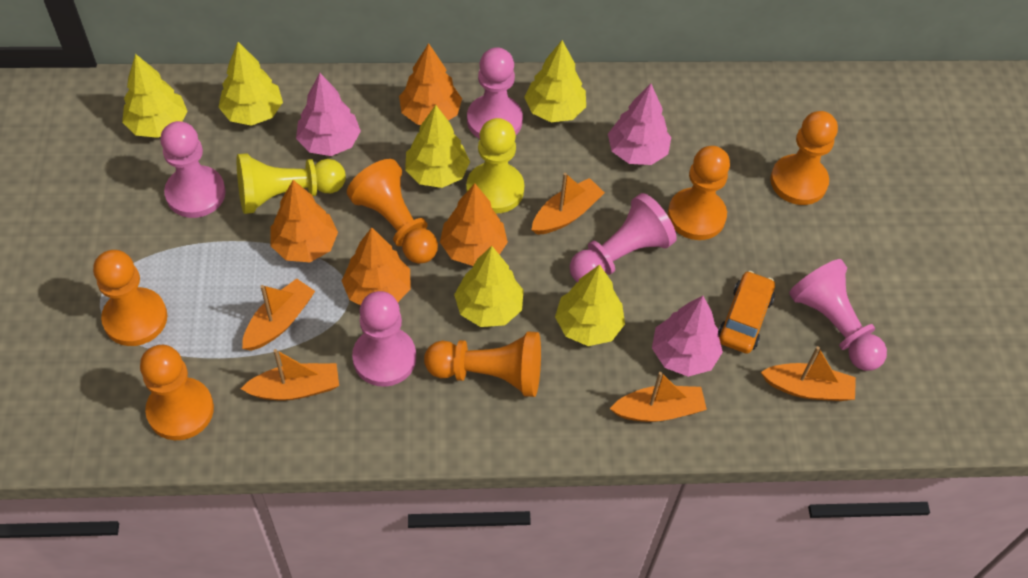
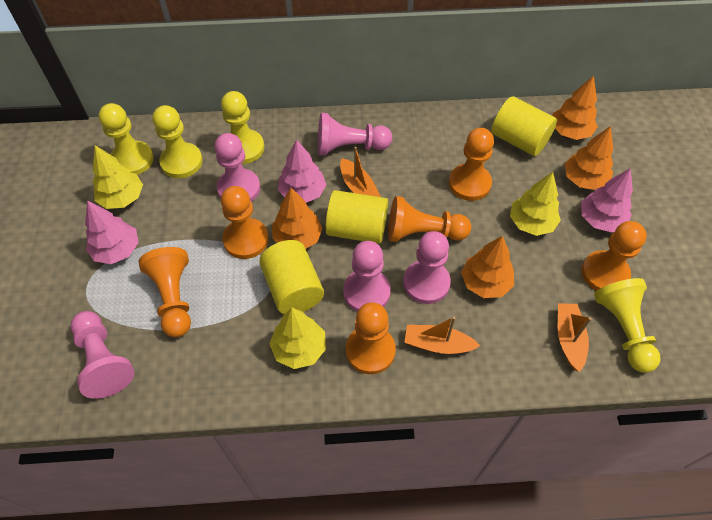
orange boat: 5 -> 3
orange car: 1 -> 0
yellow cylinder: 0 -> 3
yellow pawn: 2 -> 4
yellow tree: 6 -> 3

